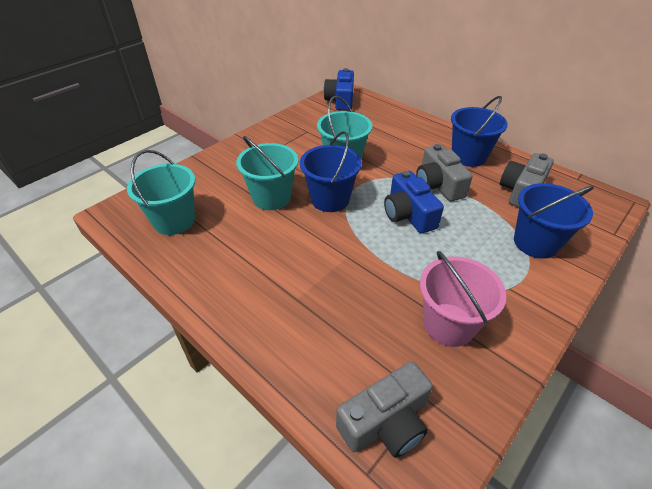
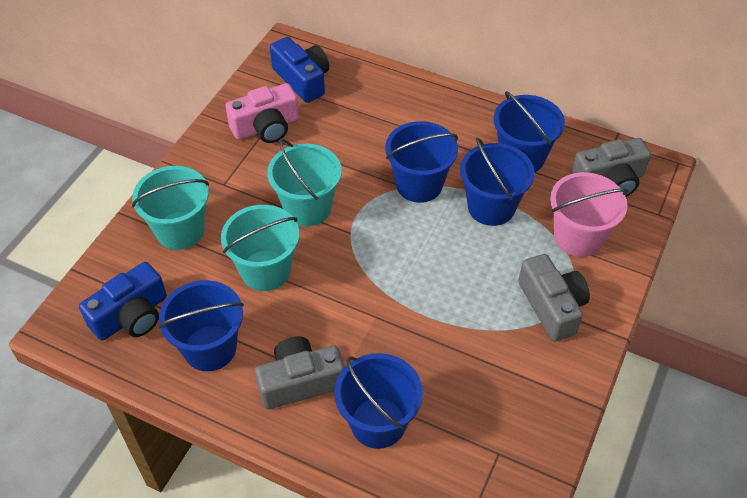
blue bucket: 3 -> 5
pink camera: 0 -> 1

